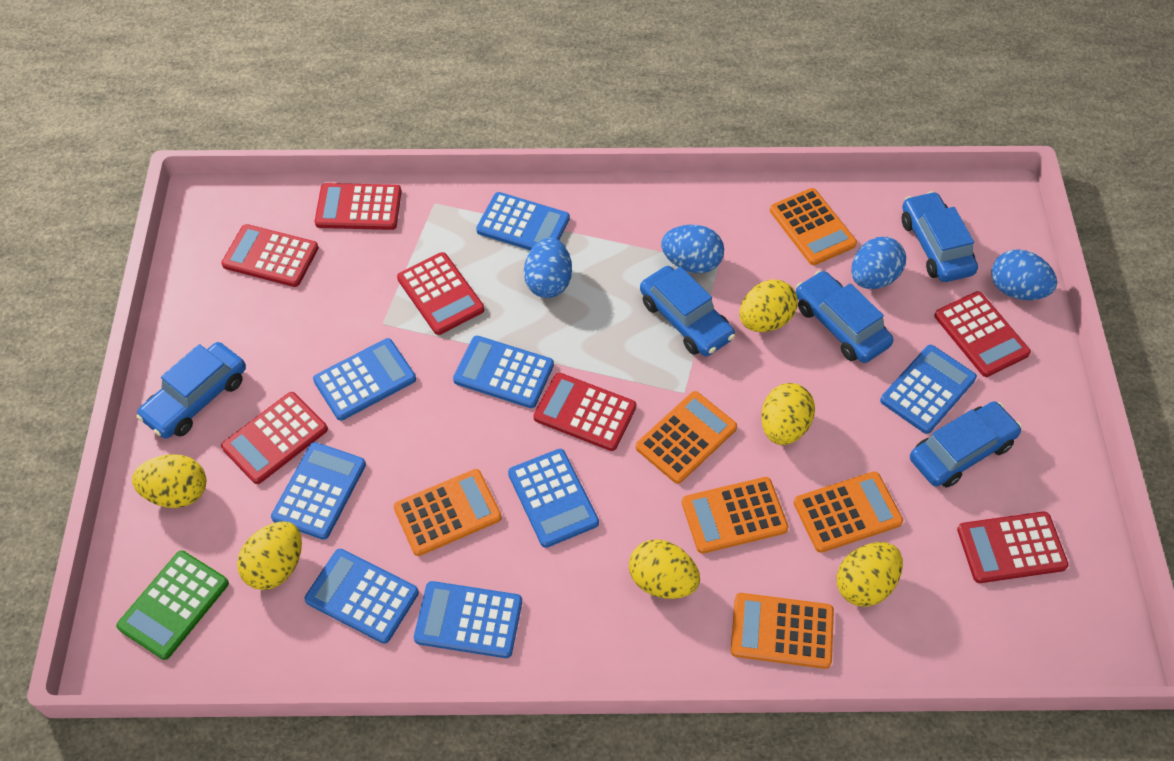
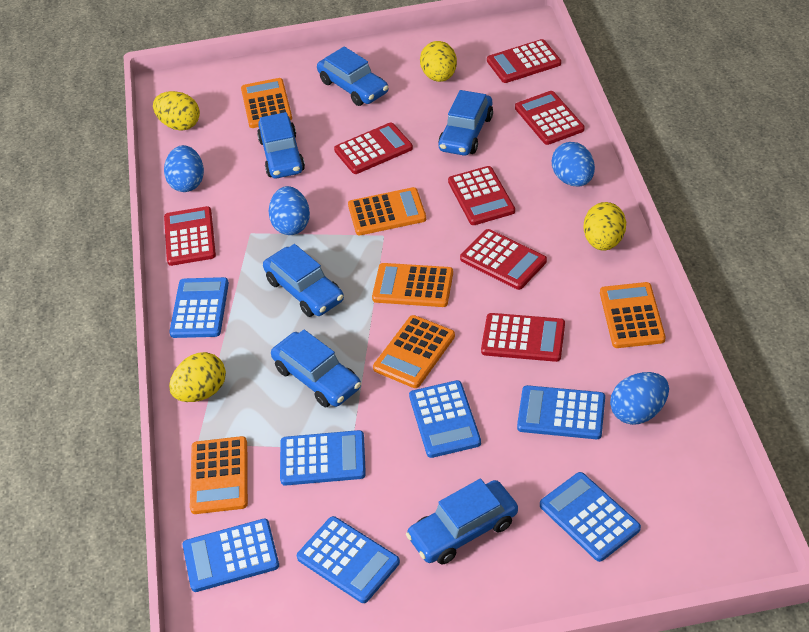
blue calculator: 8 -> 7
blue car: 5 -> 6
green calculator: 1 -> 0
yellow egg: 6 -> 4

